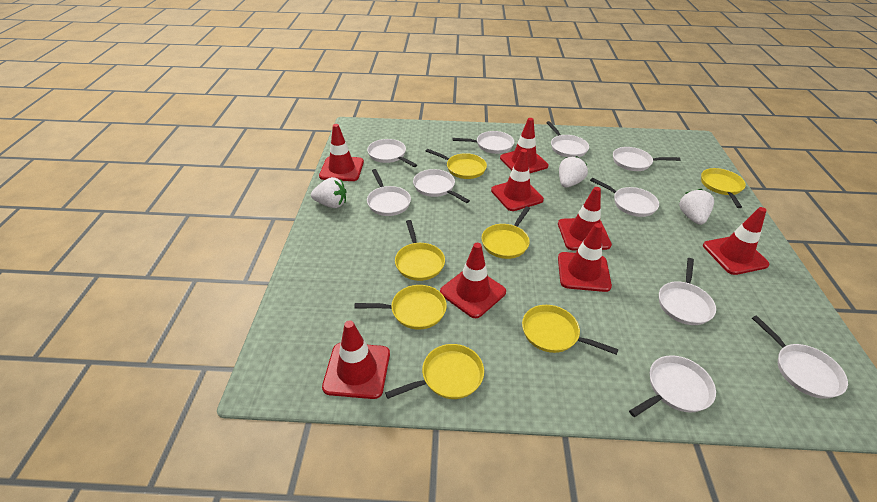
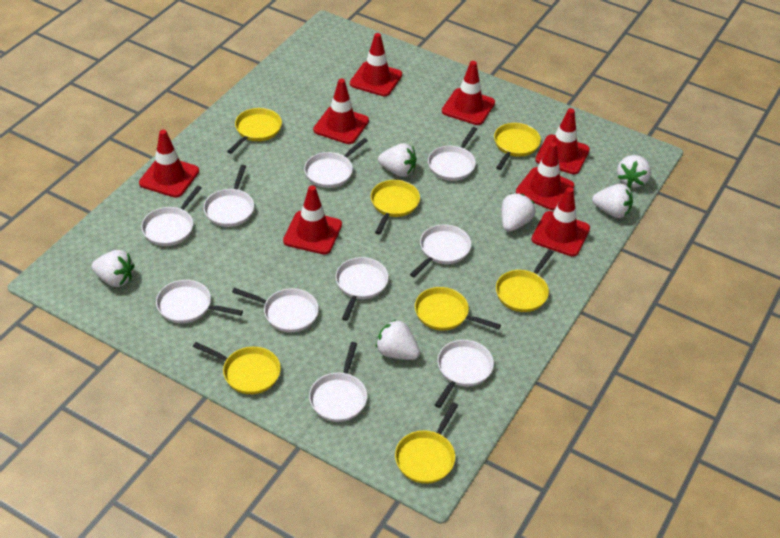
white strawberry: 3 -> 6

